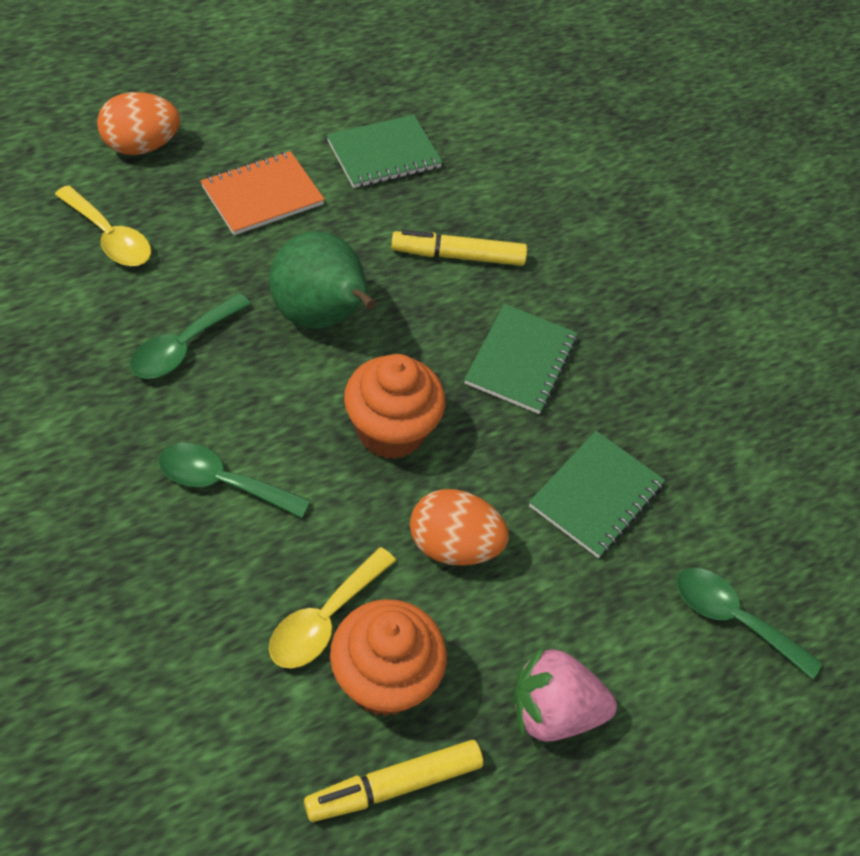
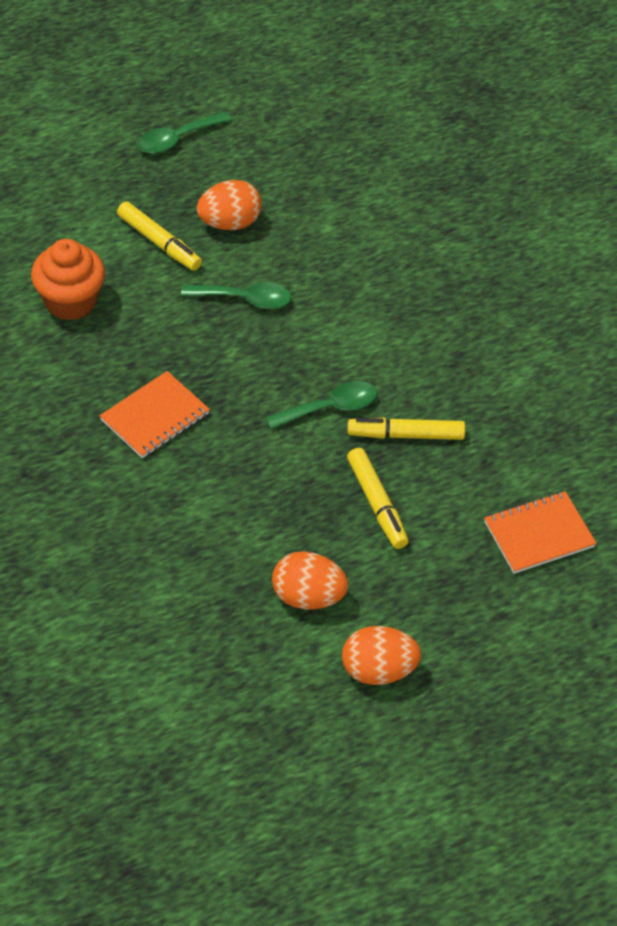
green notebook: 3 -> 0
green pear: 1 -> 0
orange cupcake: 2 -> 1
orange egg: 2 -> 3
orange notebook: 1 -> 2
pink strawberry: 1 -> 0
yellow marker: 2 -> 3
yellow spoon: 2 -> 0

